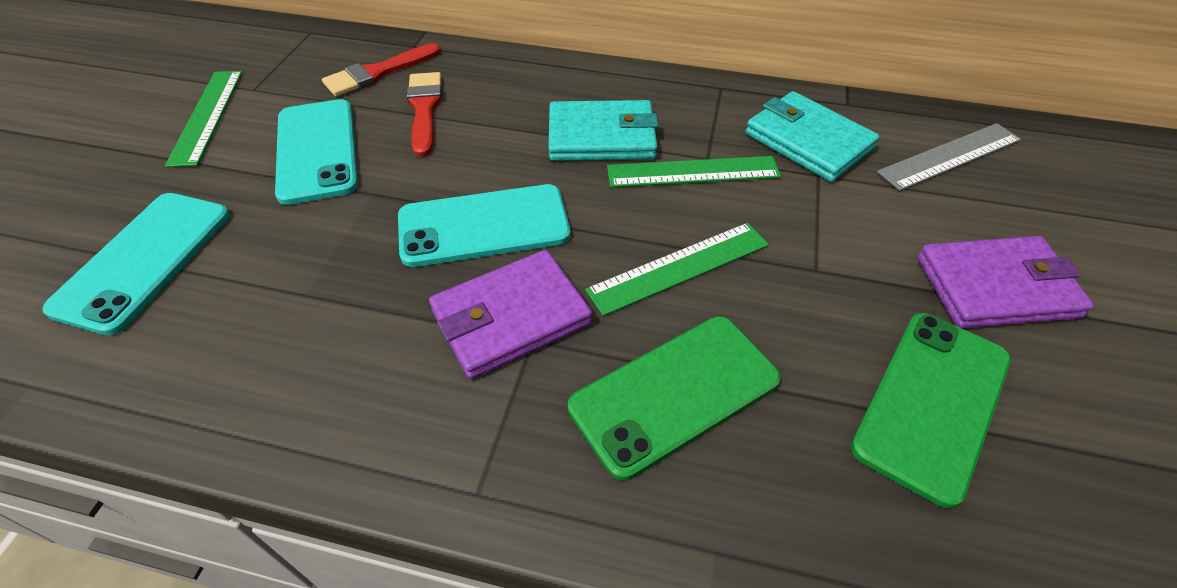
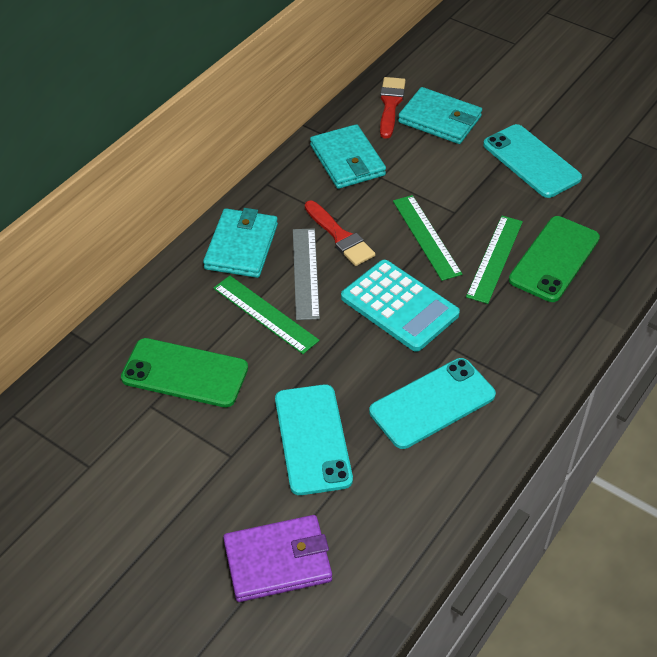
purple wallet: 2 -> 1
turquoise calculator: 0 -> 1
turquoise wallet: 2 -> 3

